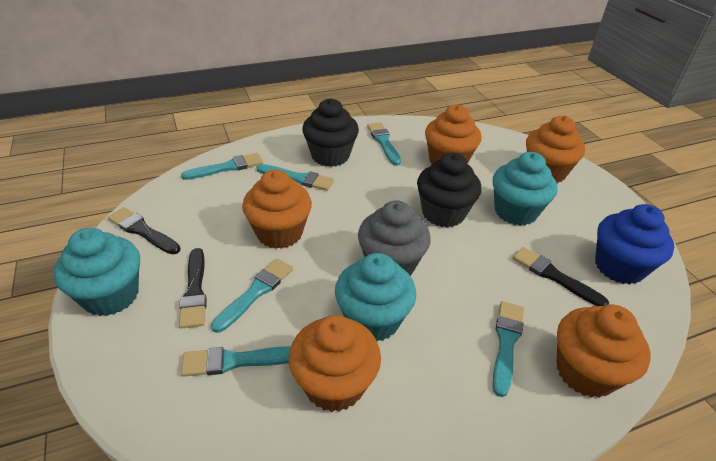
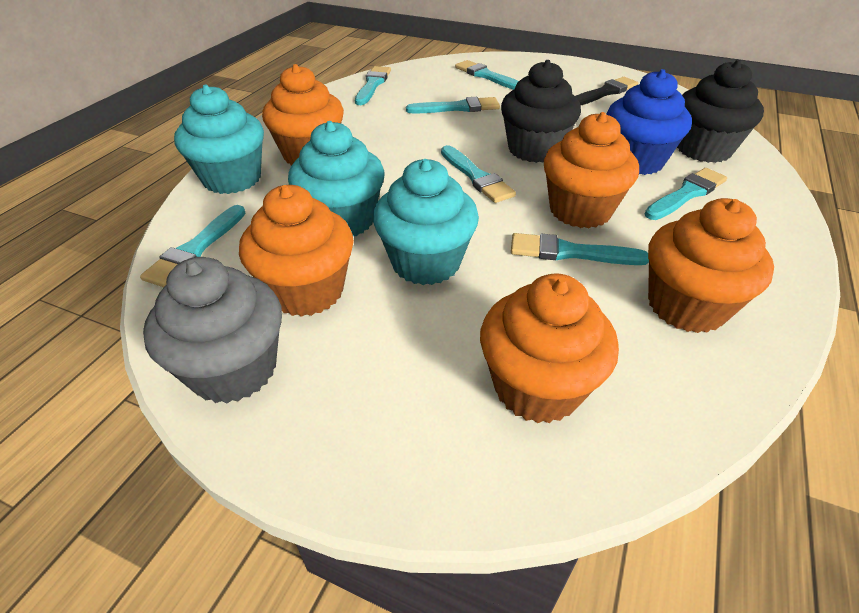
black brush: 3 -> 1
turquoise brush: 6 -> 7

